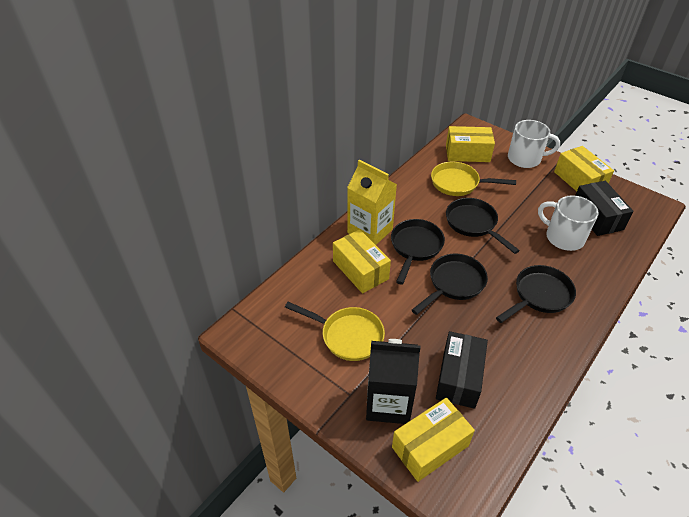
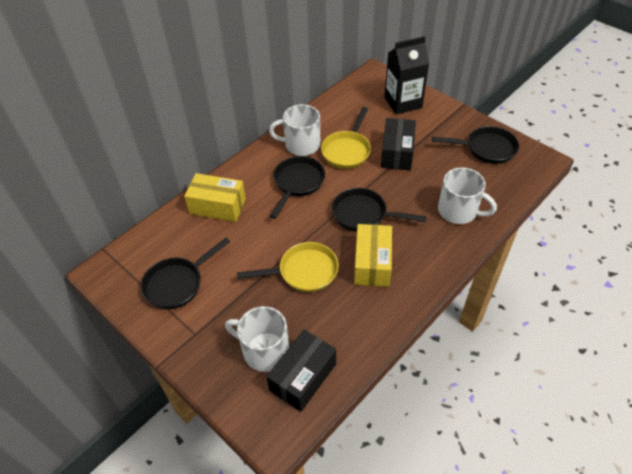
white mug: 2 -> 3
yellow box: 4 -> 2
yellow carton: 1 -> 0

